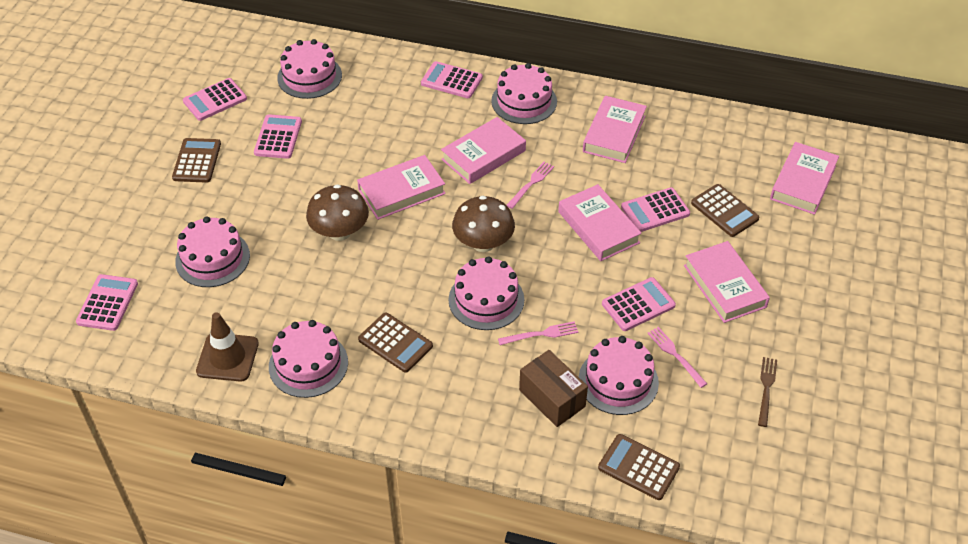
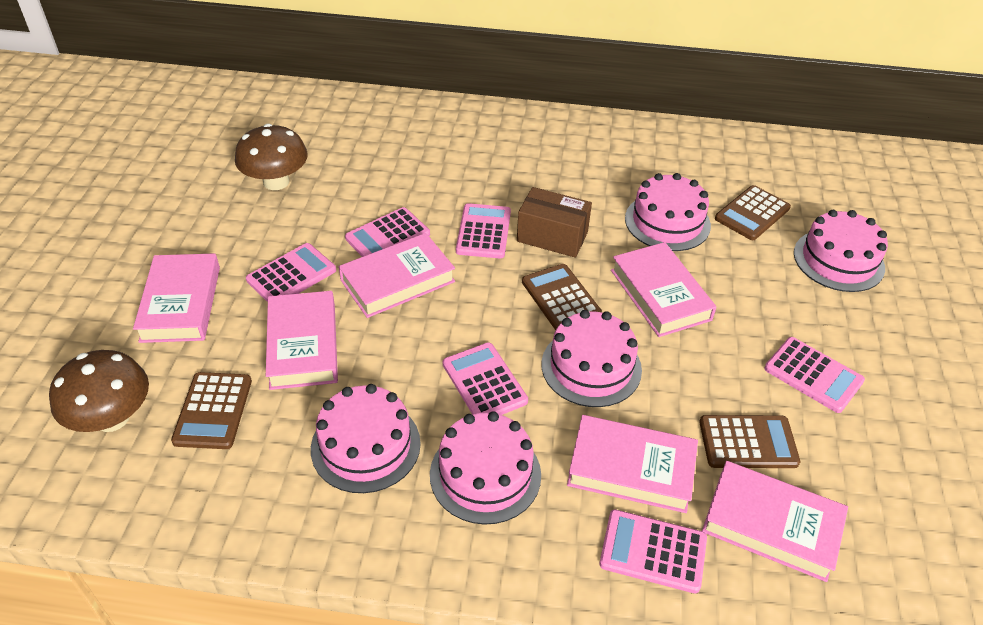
brown fork: 1 -> 0
brown traffic cone: 1 -> 0
pink cake: 6 -> 5
pink fork: 3 -> 0

